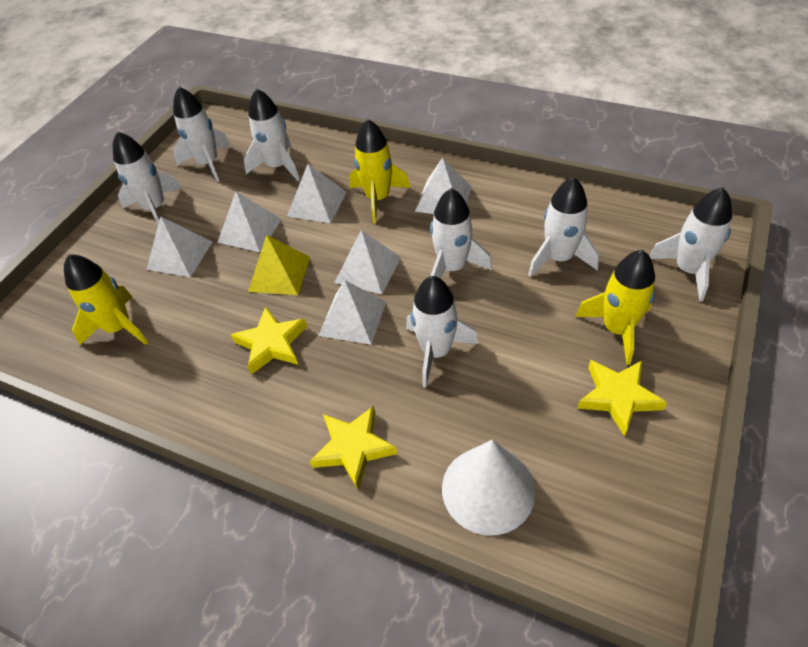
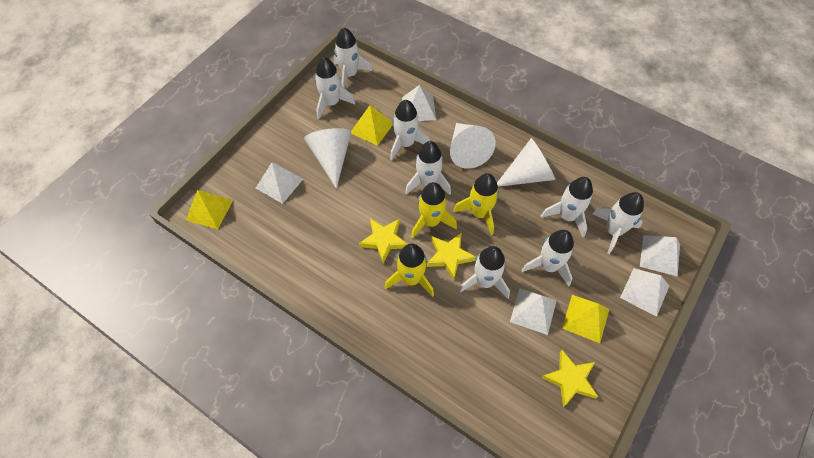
white cone: 1 -> 3
white pyramid: 6 -> 5
white rocket: 7 -> 8
yellow pyramid: 1 -> 3

